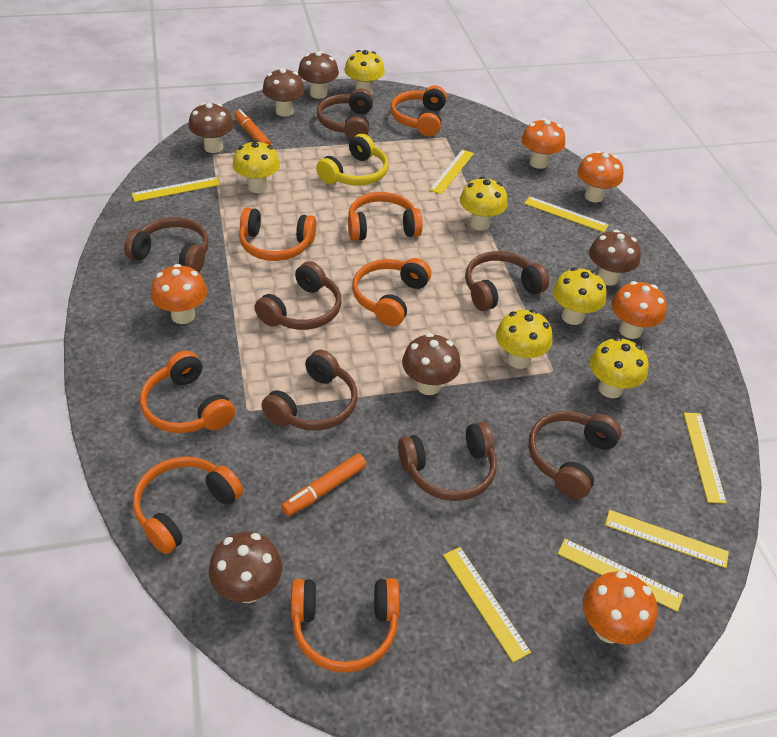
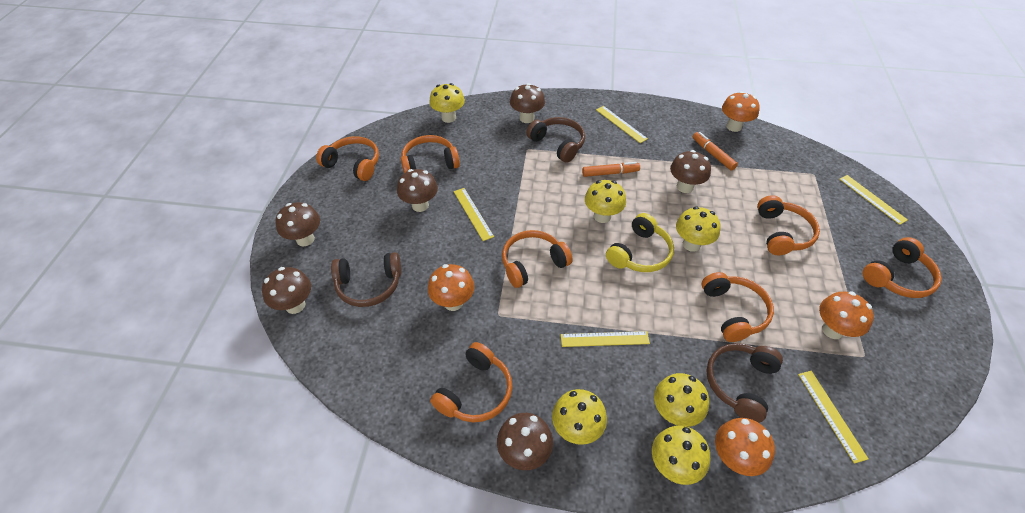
brown headphones: 7 -> 3
orange mushroom: 5 -> 4
yellow ruler: 7 -> 5

